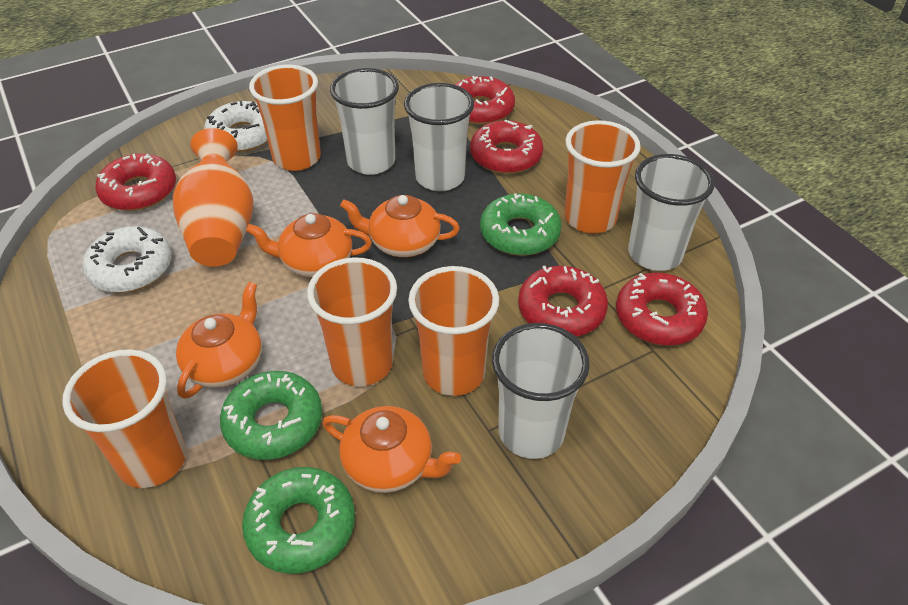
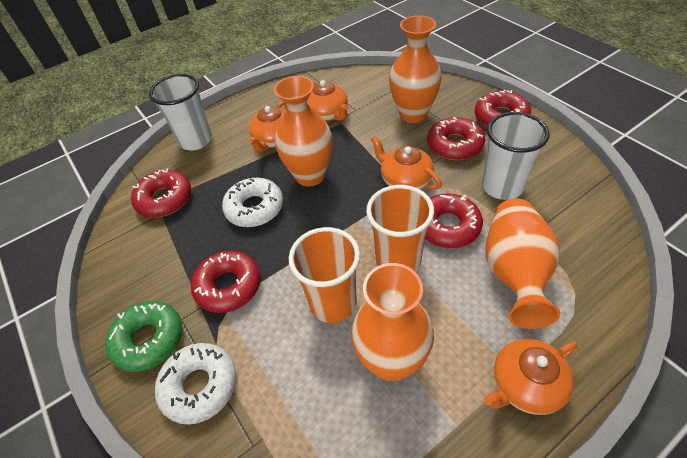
green donut: 3 -> 1
orange cup: 5 -> 2
orange vase: 1 -> 4
white cup: 4 -> 2

